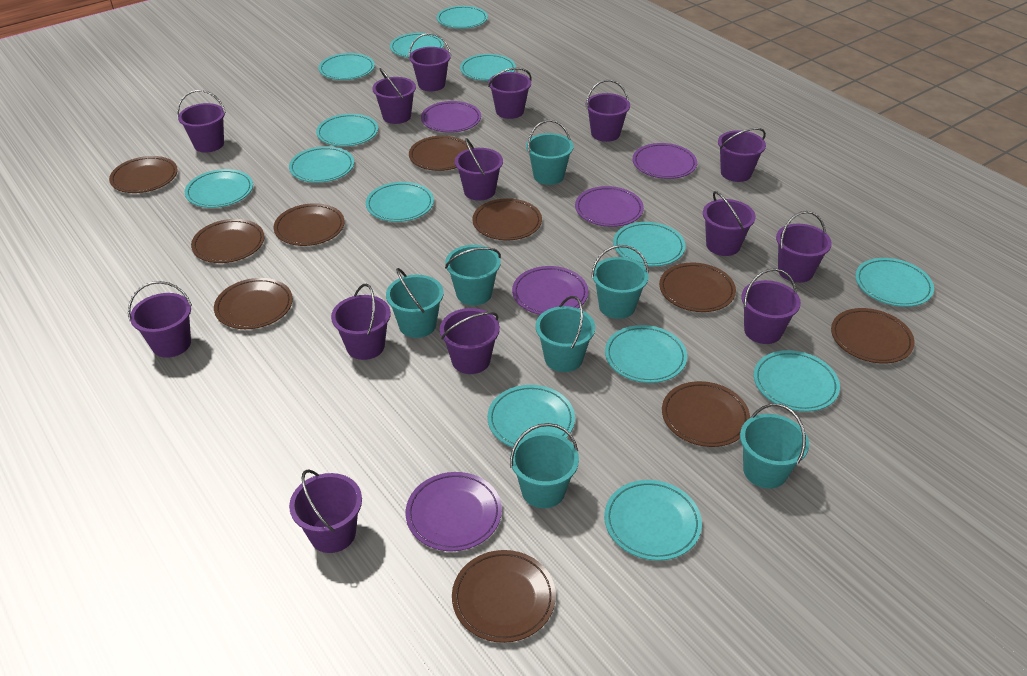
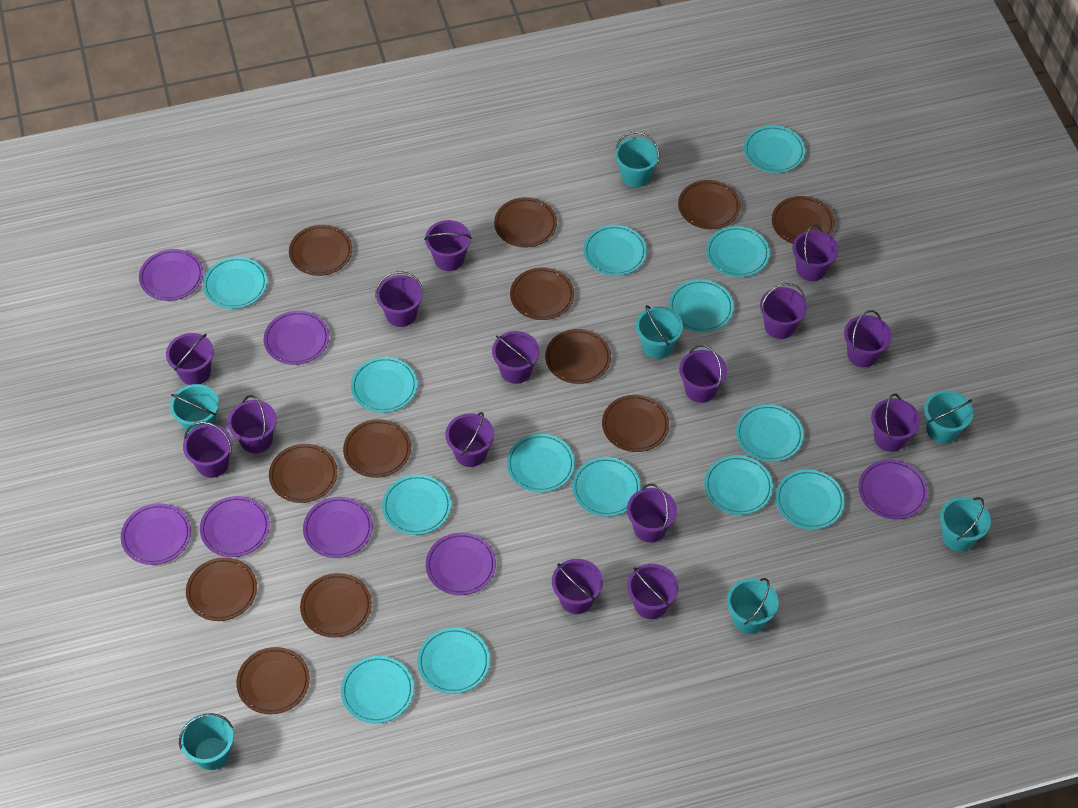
brown plate: 10 -> 12
purple bucket: 14 -> 15
purple plate: 5 -> 7

